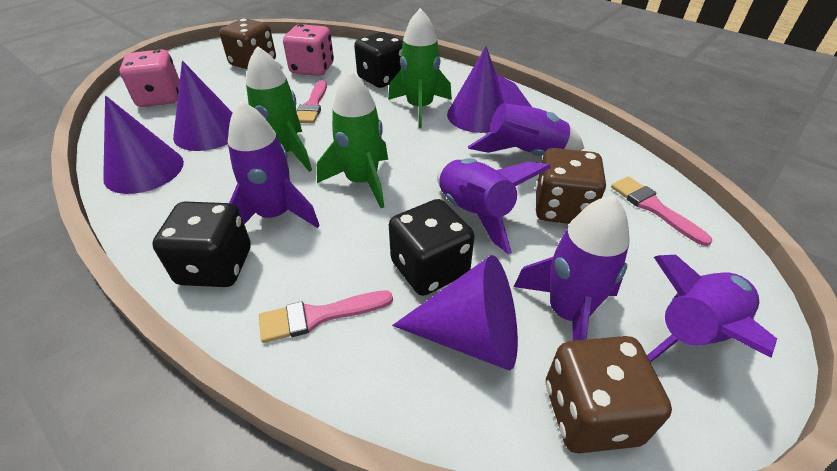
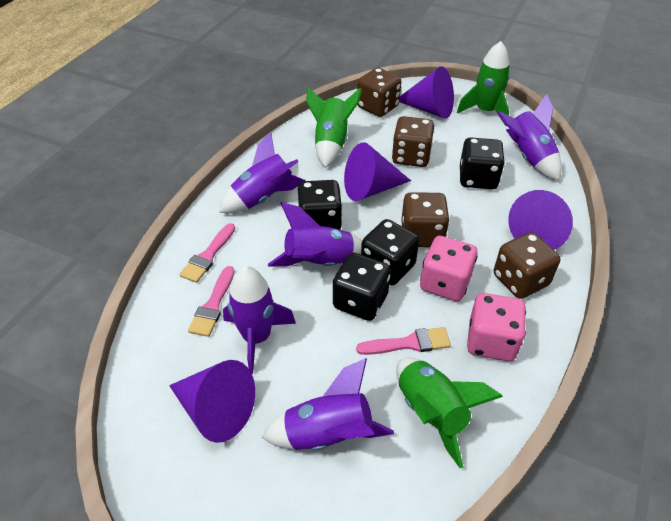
black dice: 3 -> 4
brown dice: 3 -> 4

